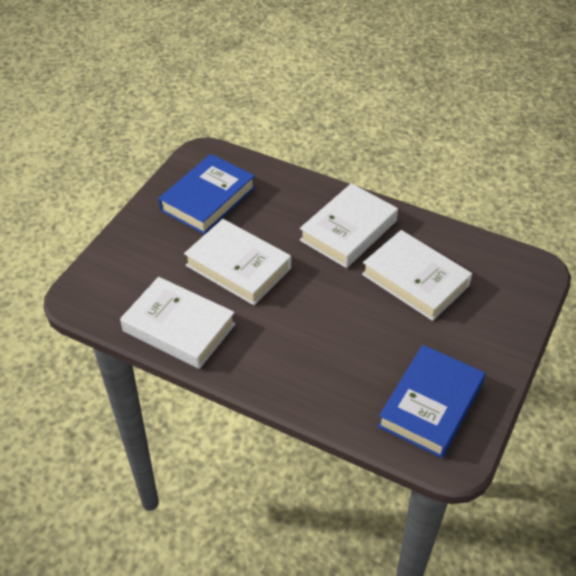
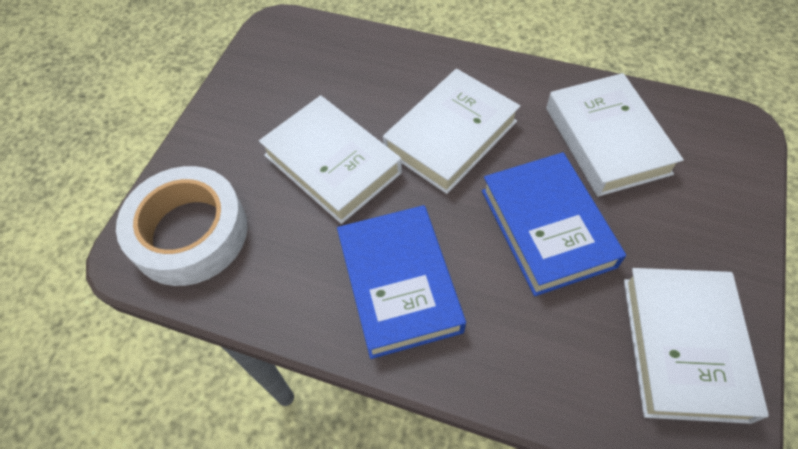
white tape: 0 -> 1

